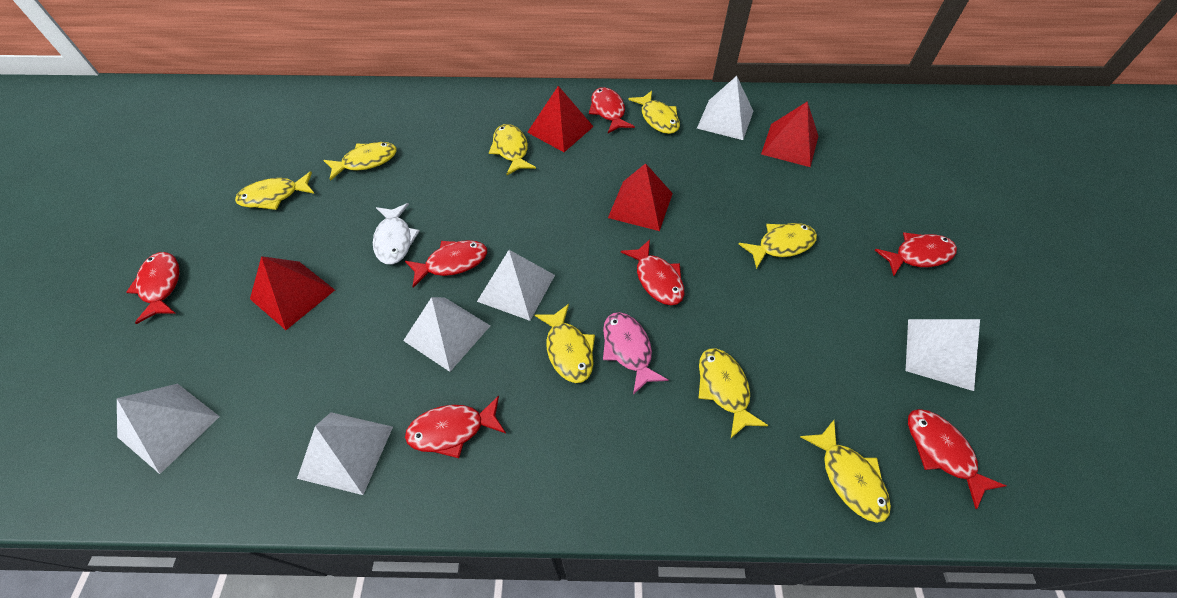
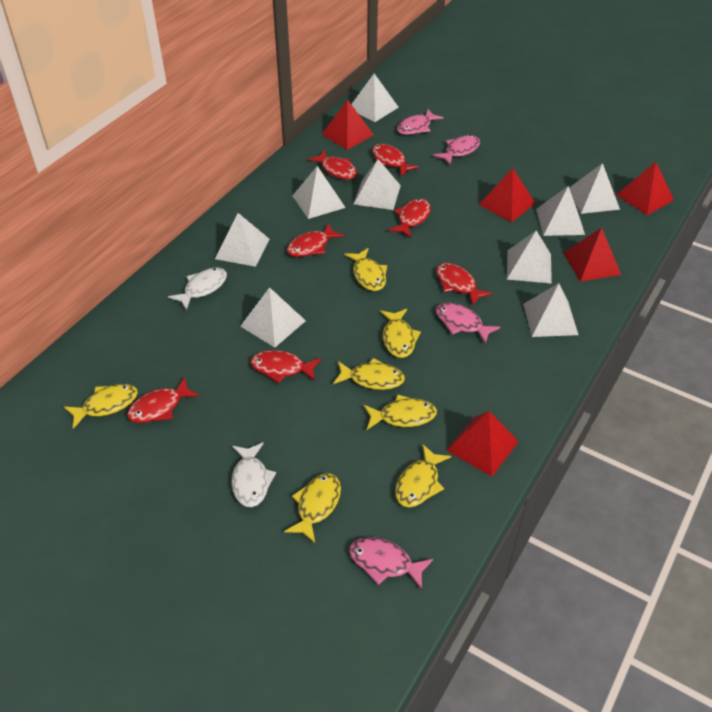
pink fish: 1 -> 4
red pyramid: 4 -> 5
white fish: 1 -> 2
white pyramid: 6 -> 9
yellow fish: 8 -> 7

